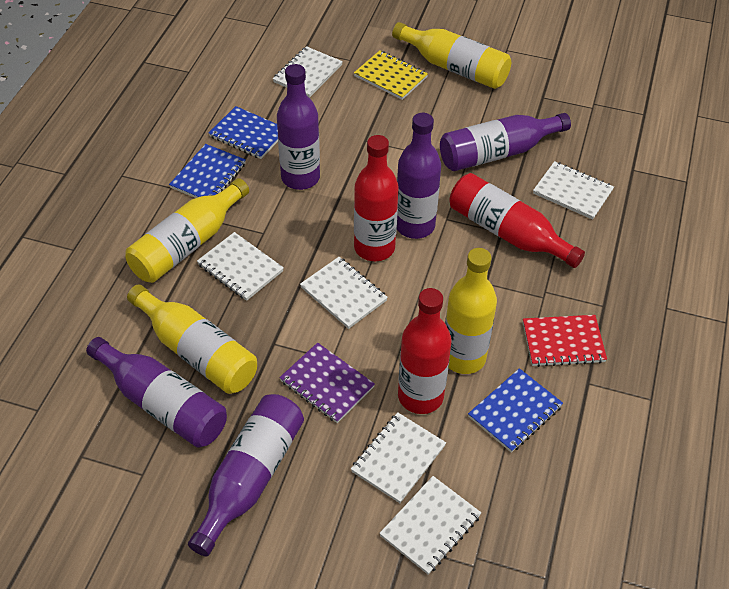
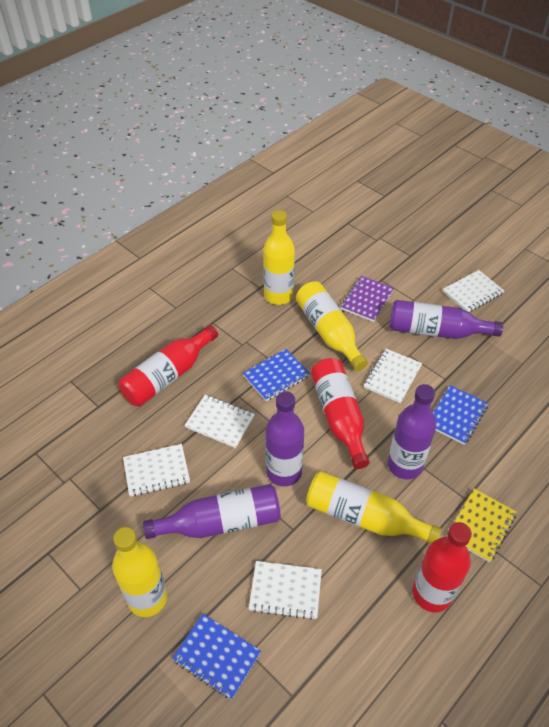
purple bottle: 5 -> 4
red notebook: 1 -> 0
white notebook: 6 -> 5

